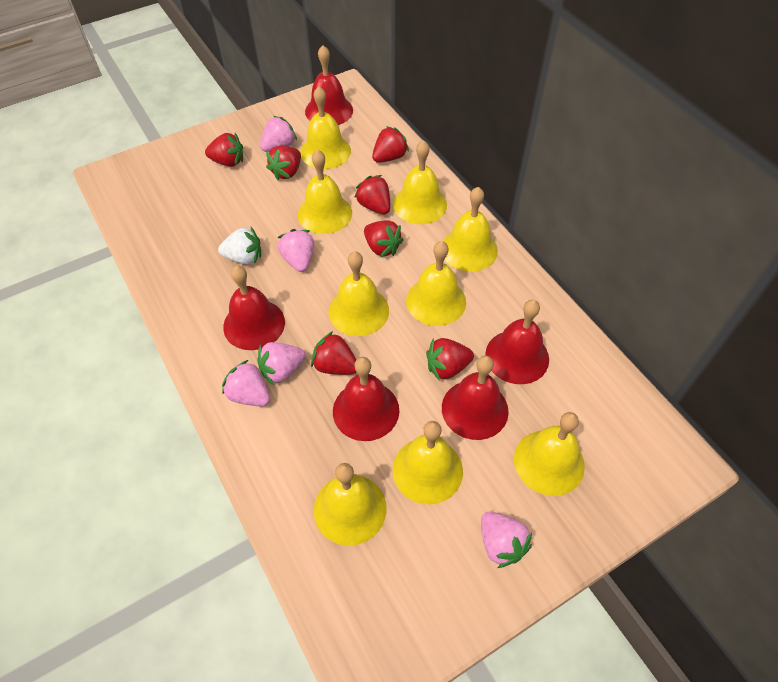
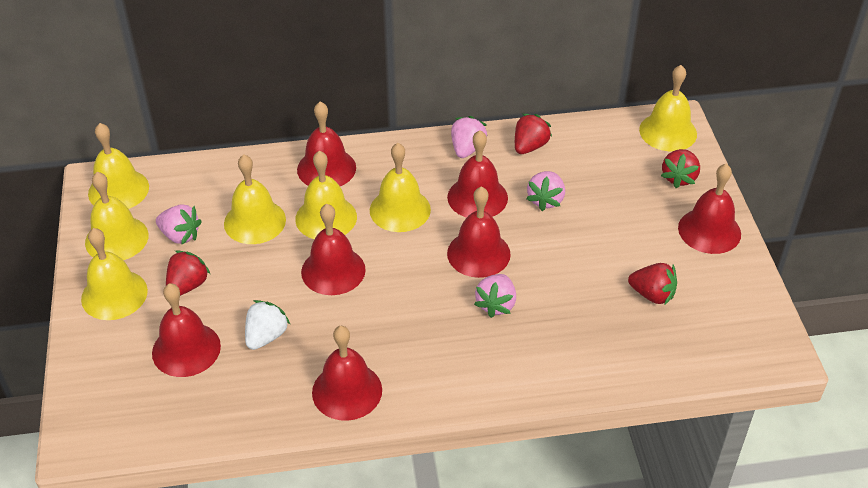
pink strawberry: 5 -> 4
red bell: 5 -> 7
red strawberry: 7 -> 4
yellow bell: 9 -> 7

